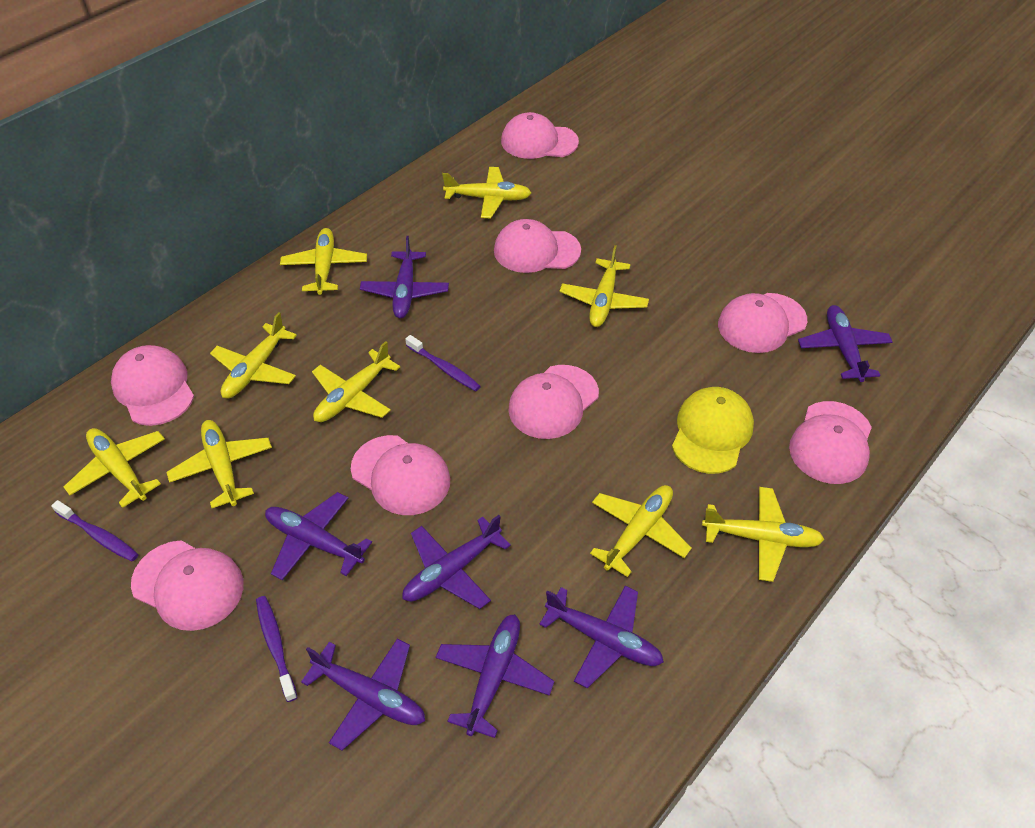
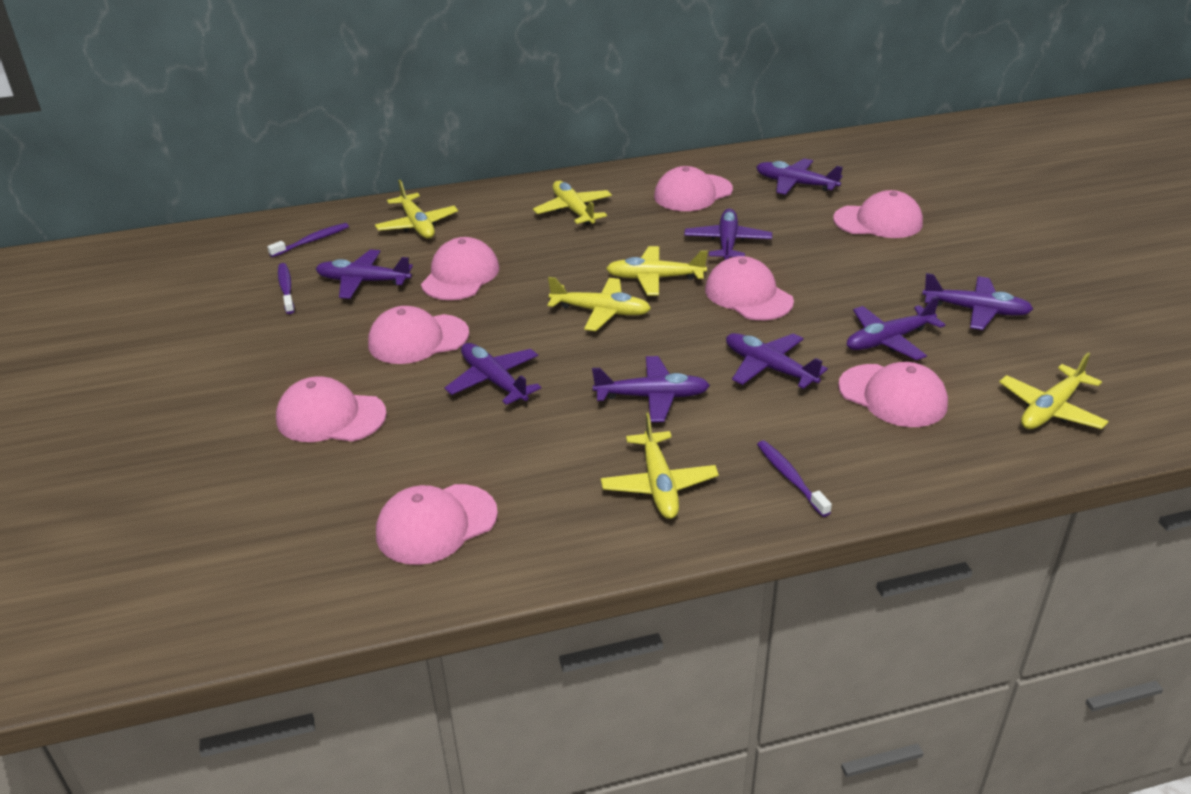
purple plane: 7 -> 8
yellow cap: 1 -> 0
yellow plane: 9 -> 6

